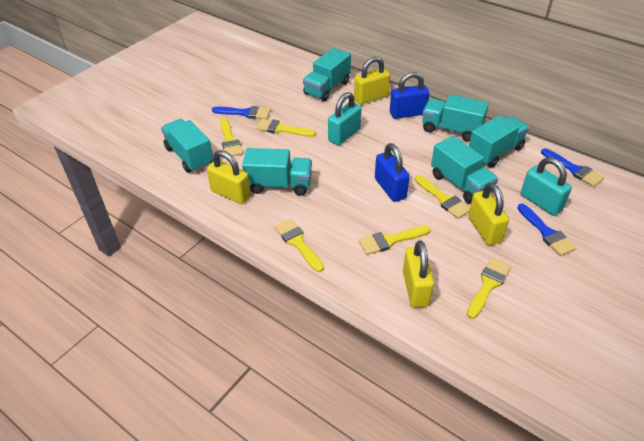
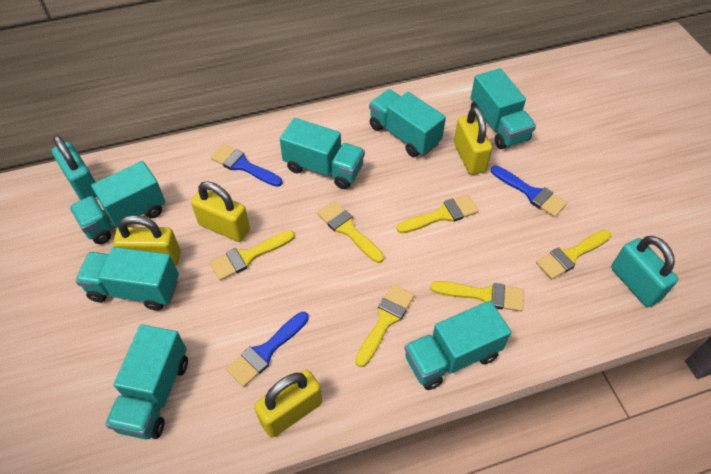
blue padlock: 2 -> 0
turquoise truck: 6 -> 7

